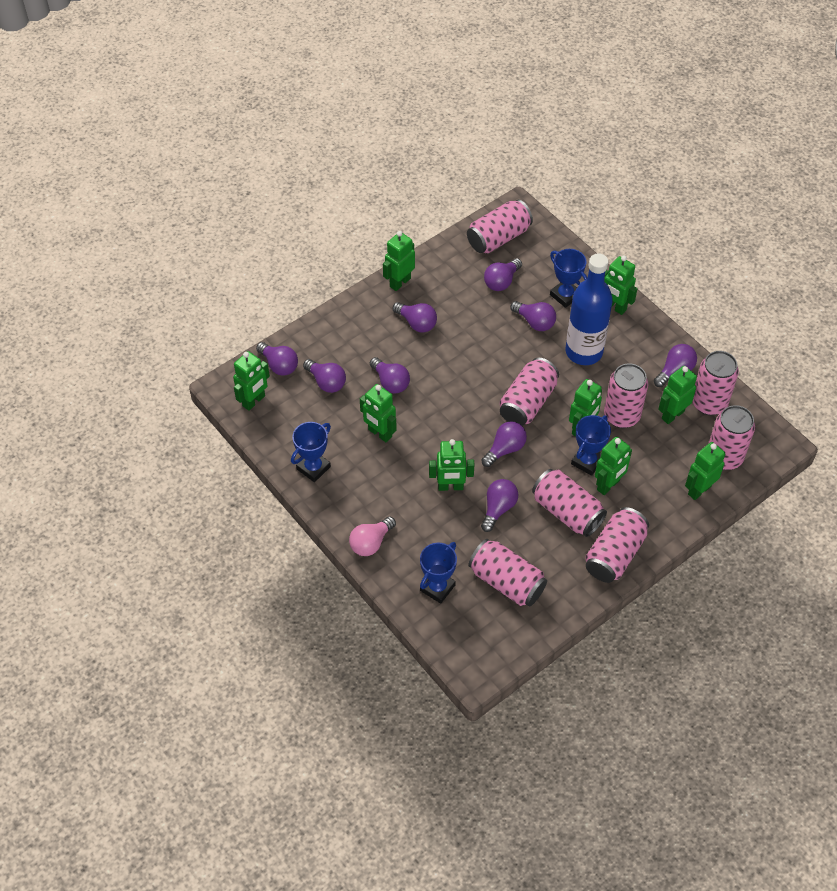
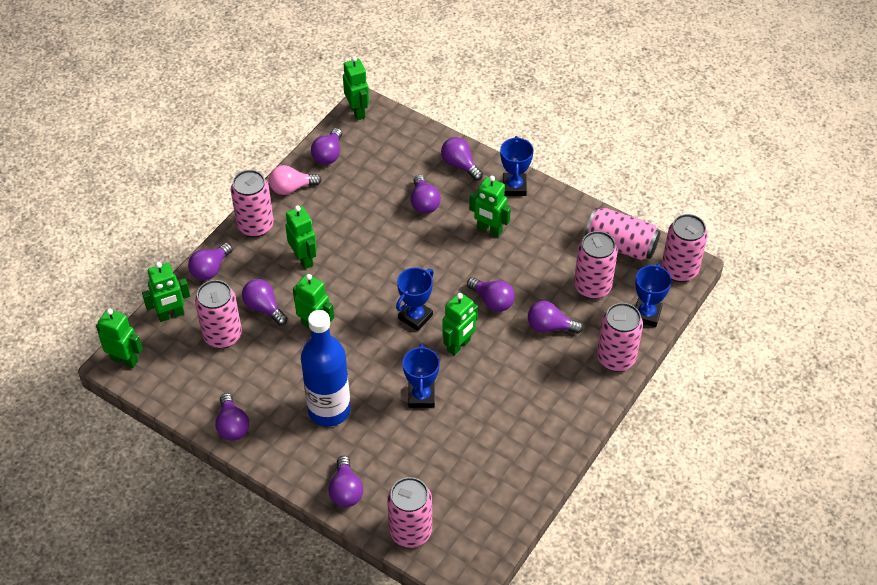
green robot: 9 -> 7
pink can: 8 -> 7

